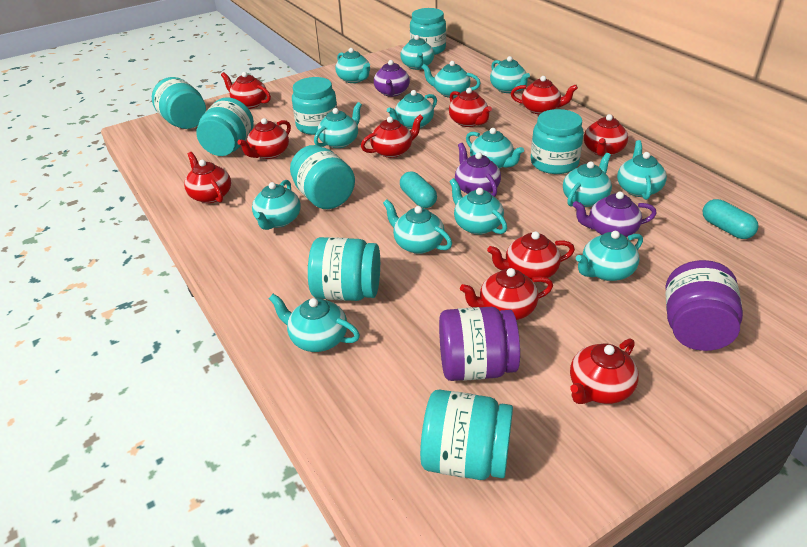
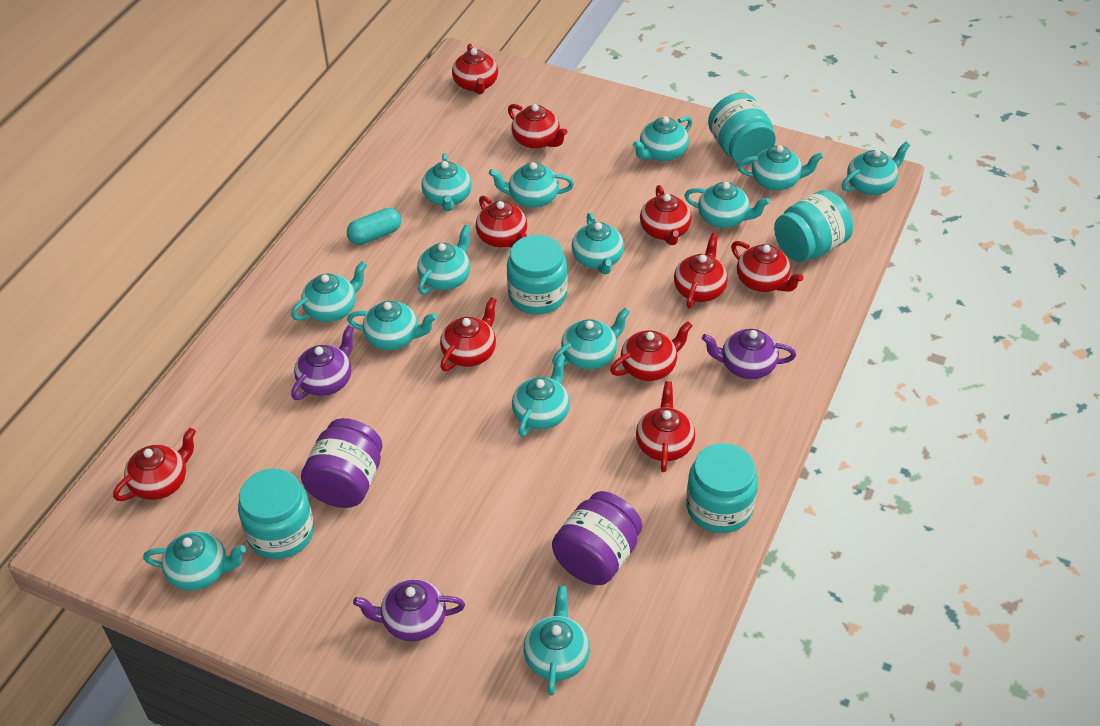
turquoise capsule: 2 -> 1
turquoise jar: 8 -> 5

